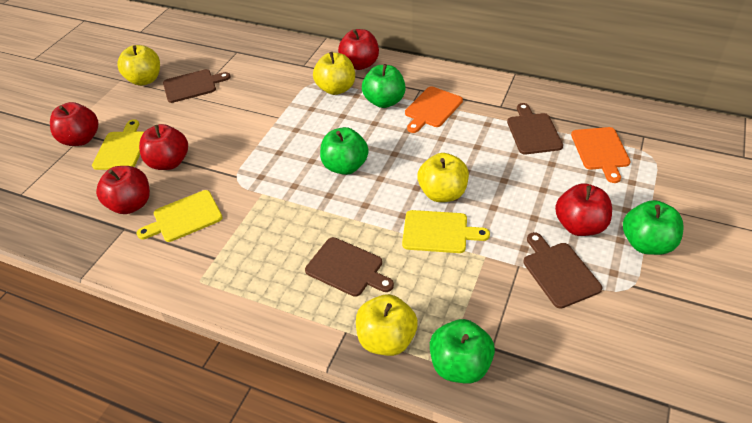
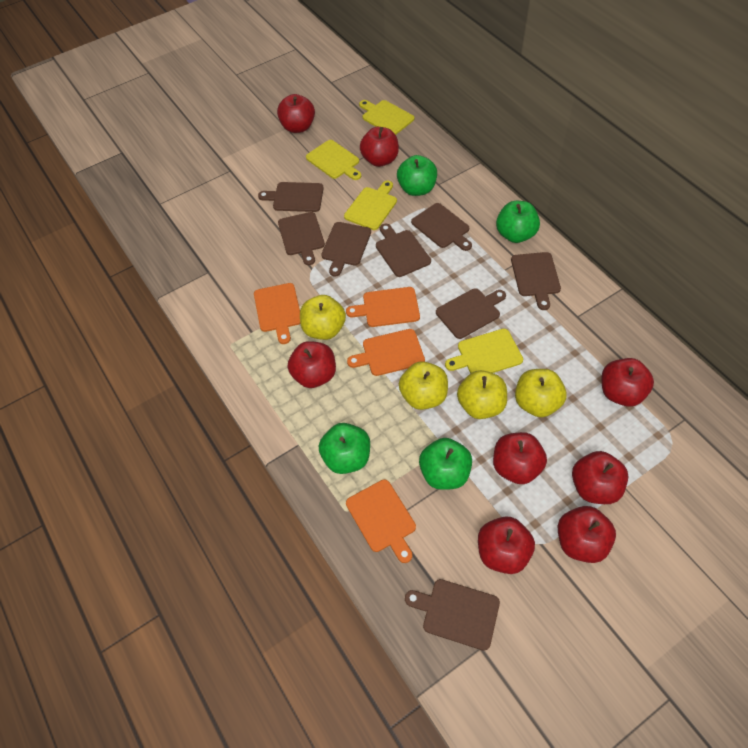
brown cutting board: 4 -> 8
orange cutting board: 2 -> 4
red apple: 5 -> 8
yellow cutting board: 3 -> 4

